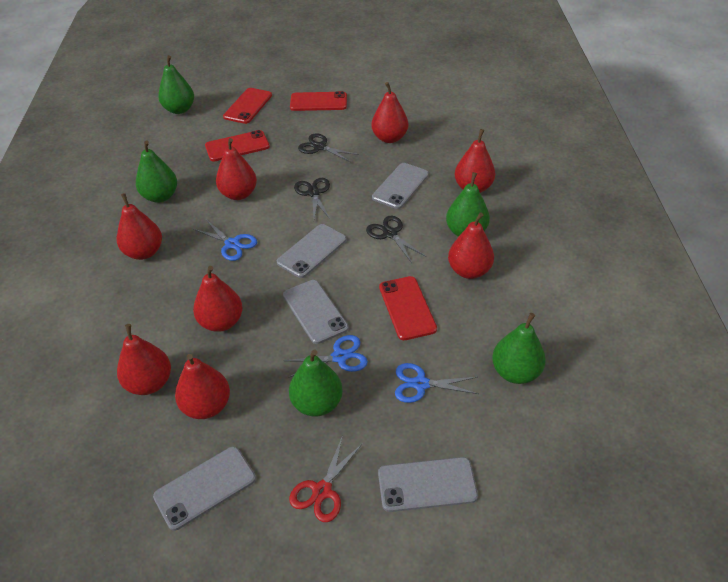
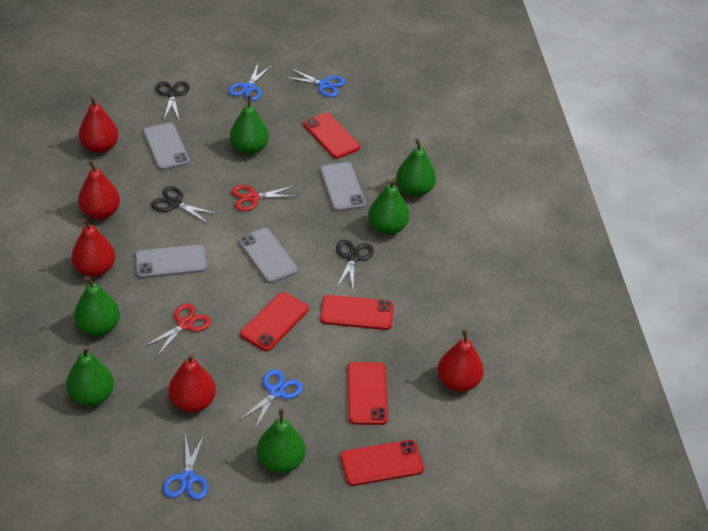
blue scissors: 3 -> 4
green pear: 5 -> 6
grey phone: 5 -> 4
red pear: 8 -> 5
red phone: 4 -> 5
red scissors: 1 -> 2

